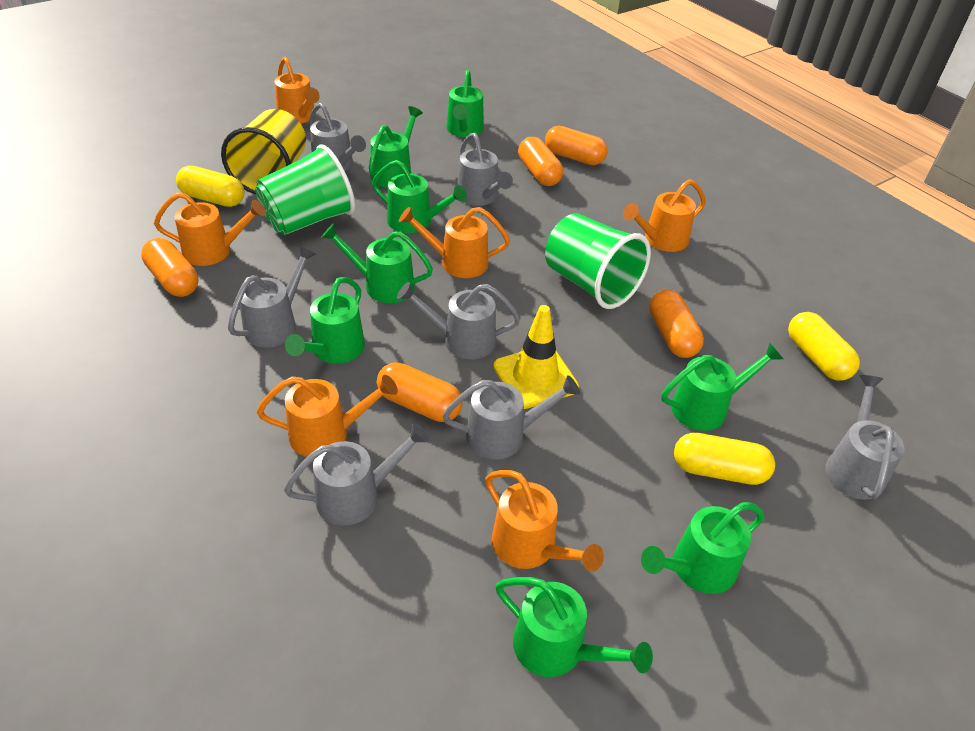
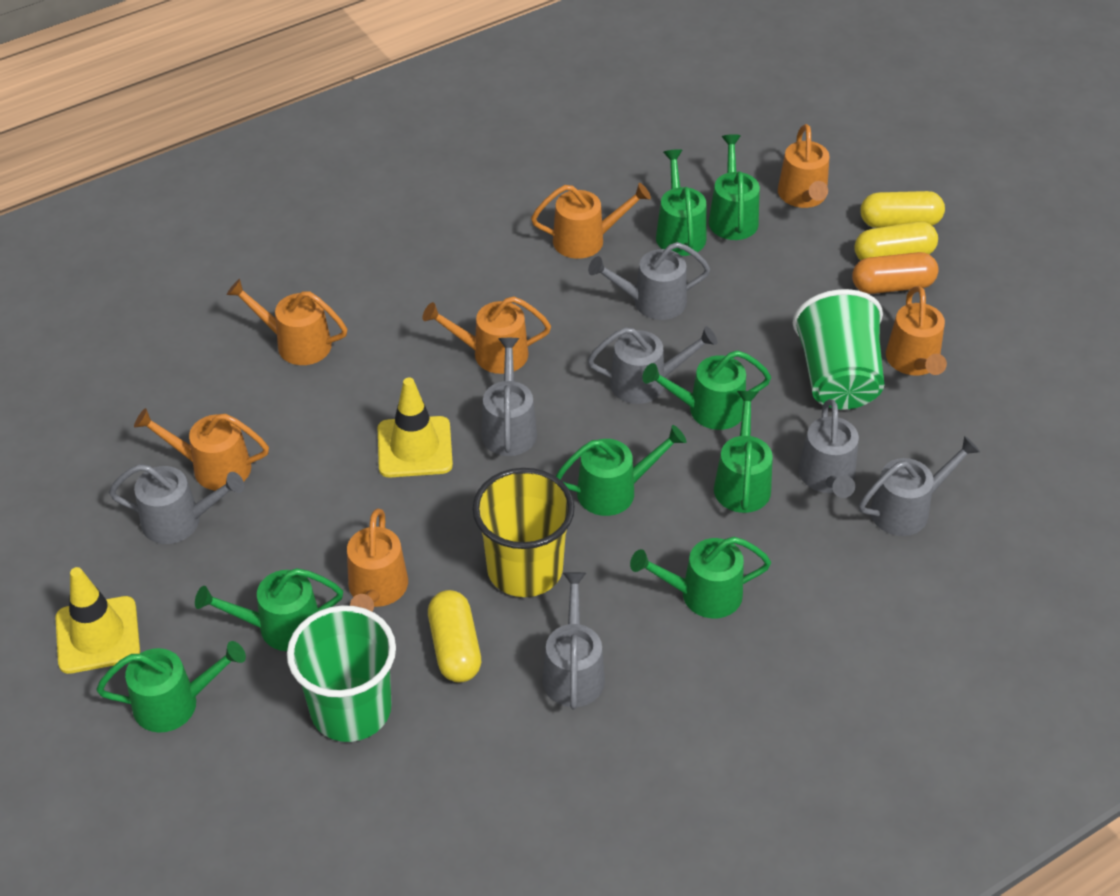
orange capsule: 5 -> 1
orange watering can: 6 -> 7
yellow traffic cone: 1 -> 2

